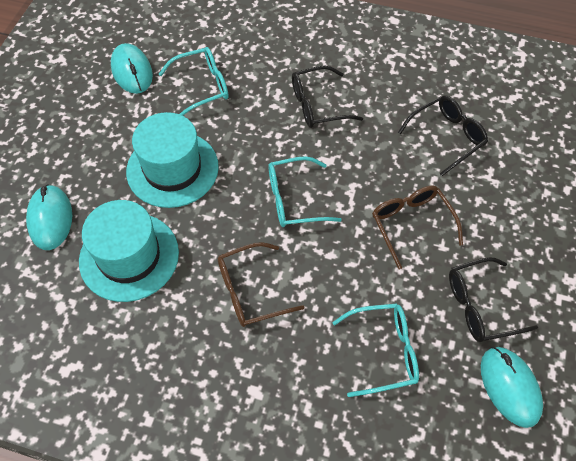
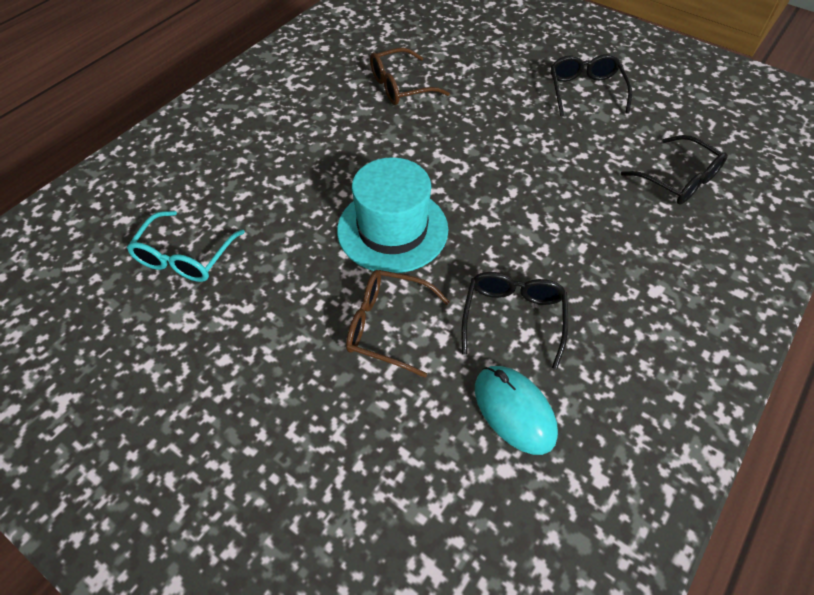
turquoise glasses: 3 -> 1
turquoise hat: 2 -> 1
turquoise mouse: 3 -> 1

